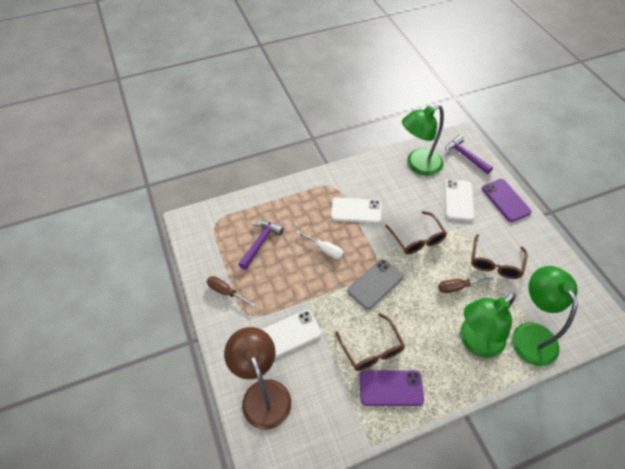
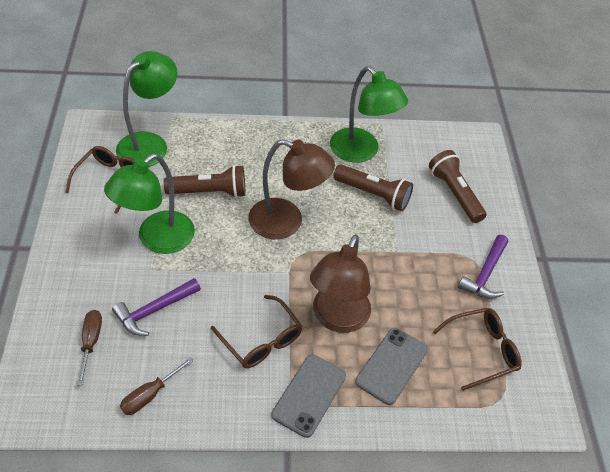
brown flashlight: 0 -> 3
brown lamp: 1 -> 2
grey phone: 1 -> 2
purple phone: 2 -> 0
white phone: 3 -> 0
white screwdriver: 1 -> 0

